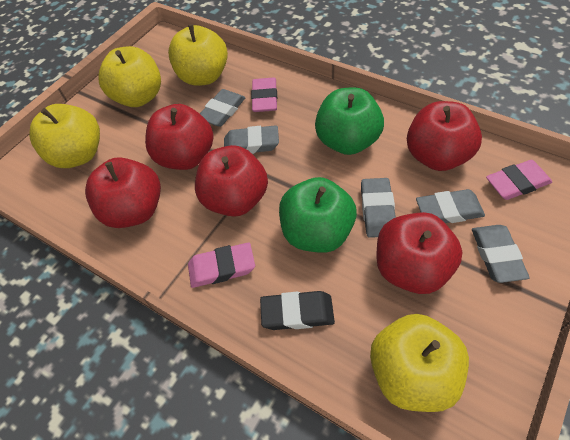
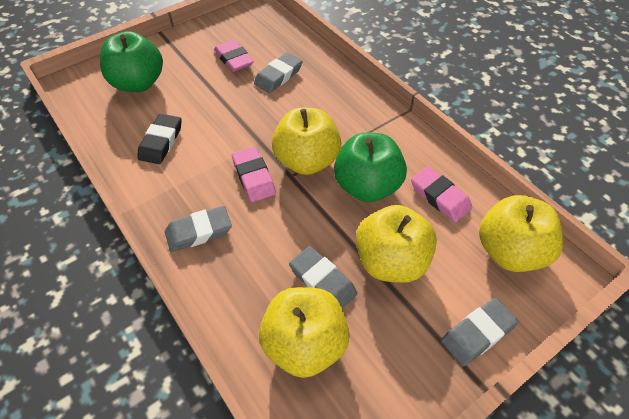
grey eraser: 5 -> 4
red apple: 5 -> 0

